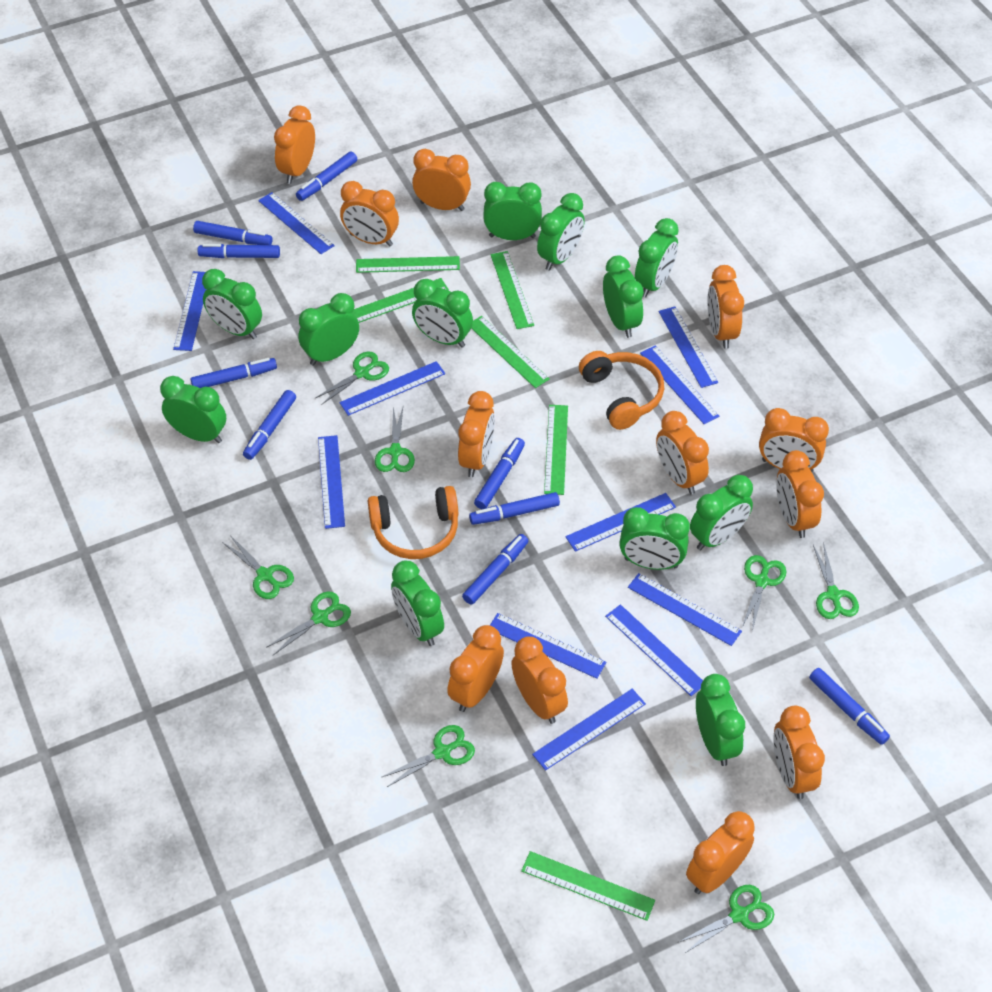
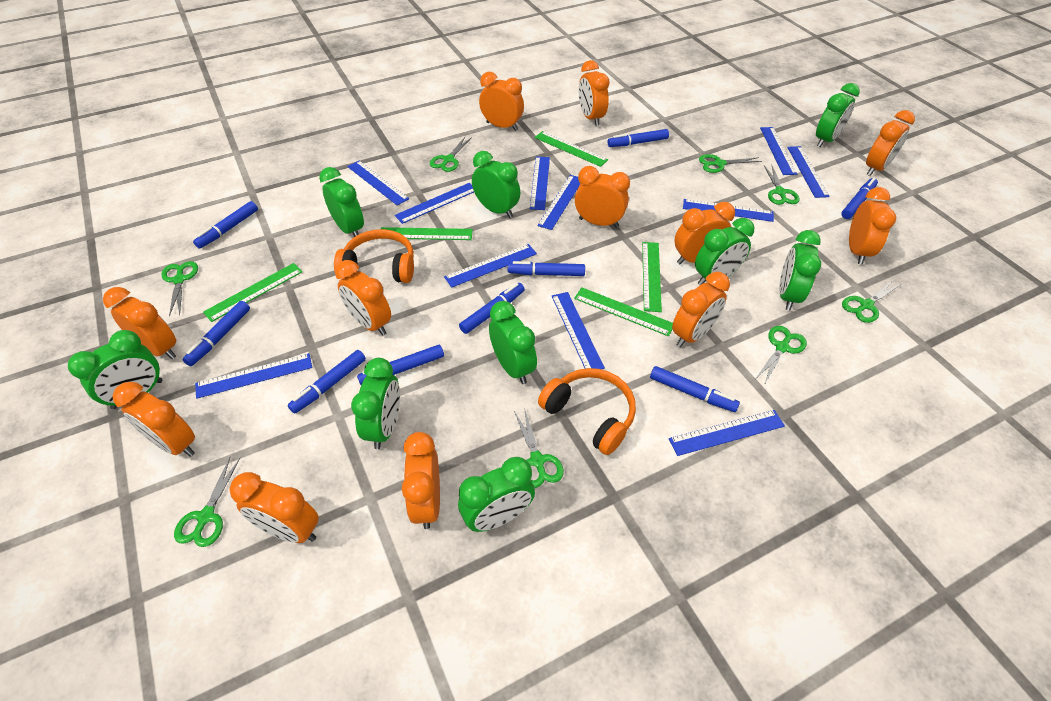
green clock: 12 -> 9
green ruler: 6 -> 5

